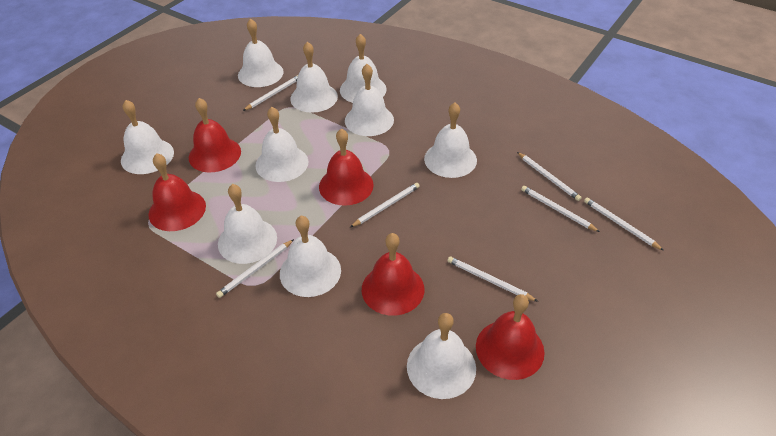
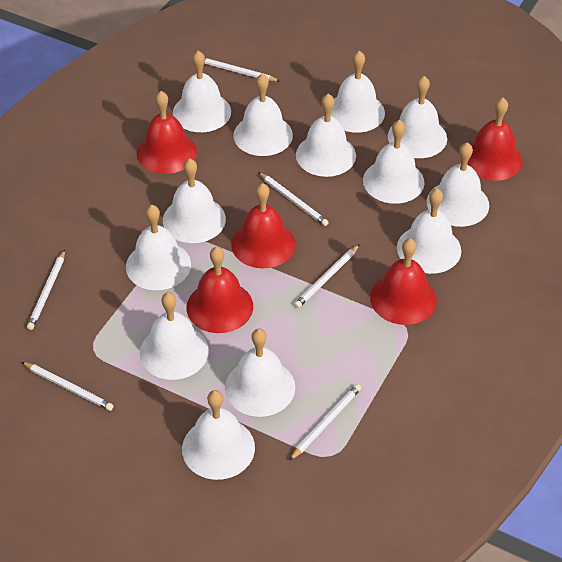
white bell: 10 -> 13
white pencil: 7 -> 6

